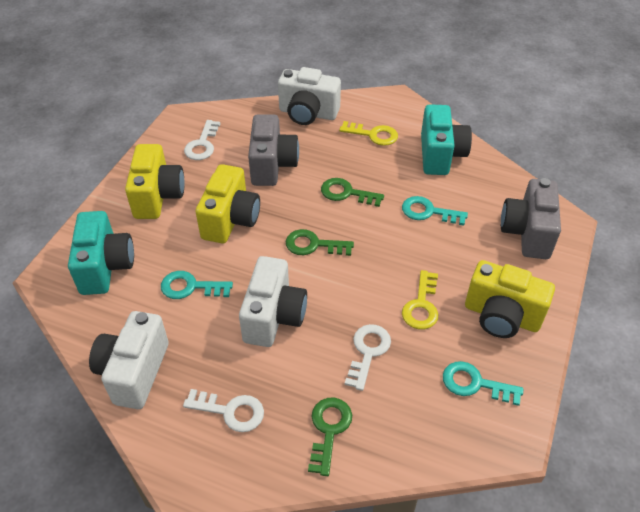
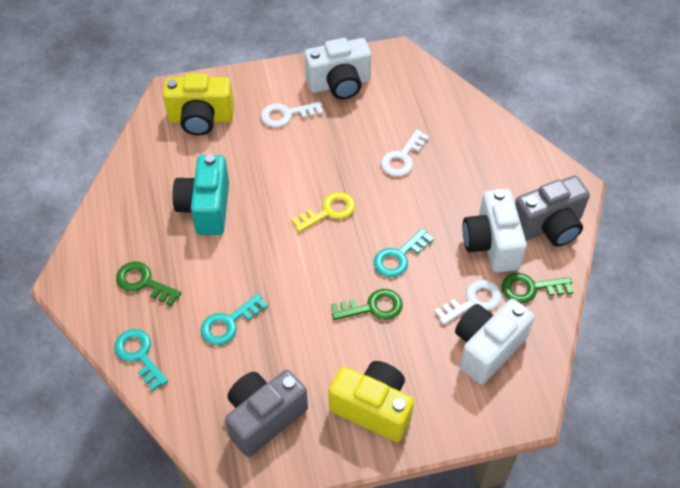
turquoise camera: 2 -> 1
yellow camera: 3 -> 2
yellow key: 2 -> 1

